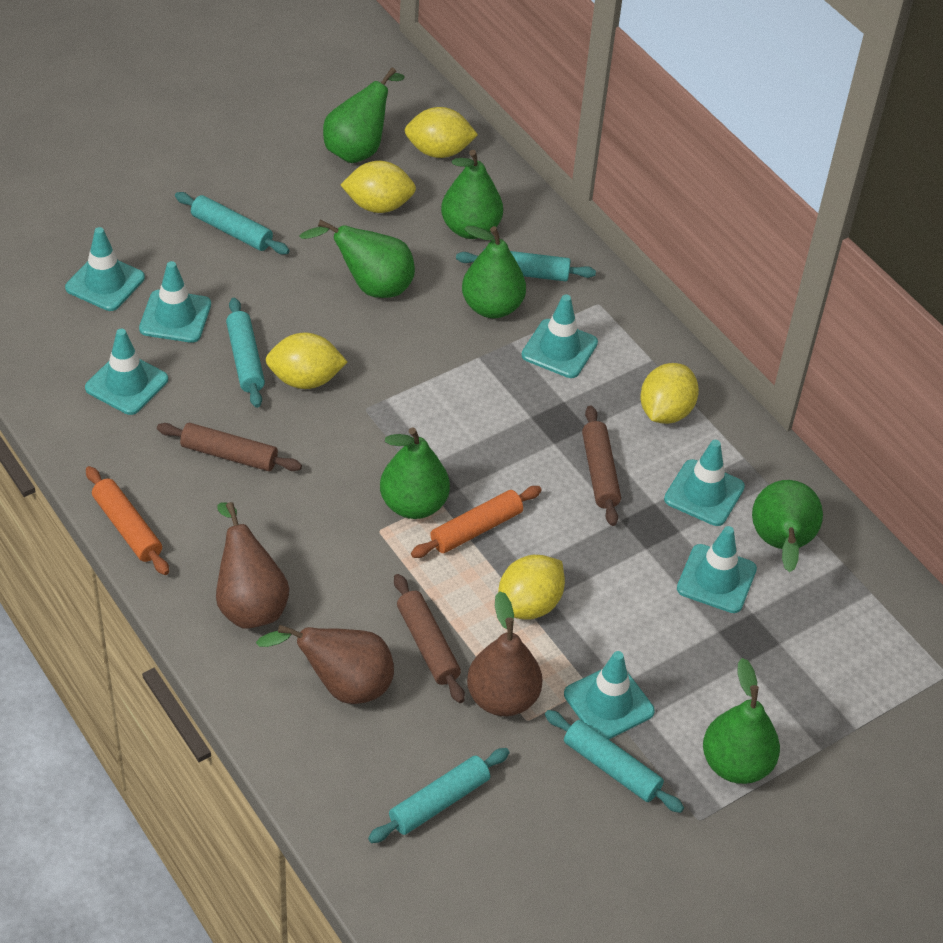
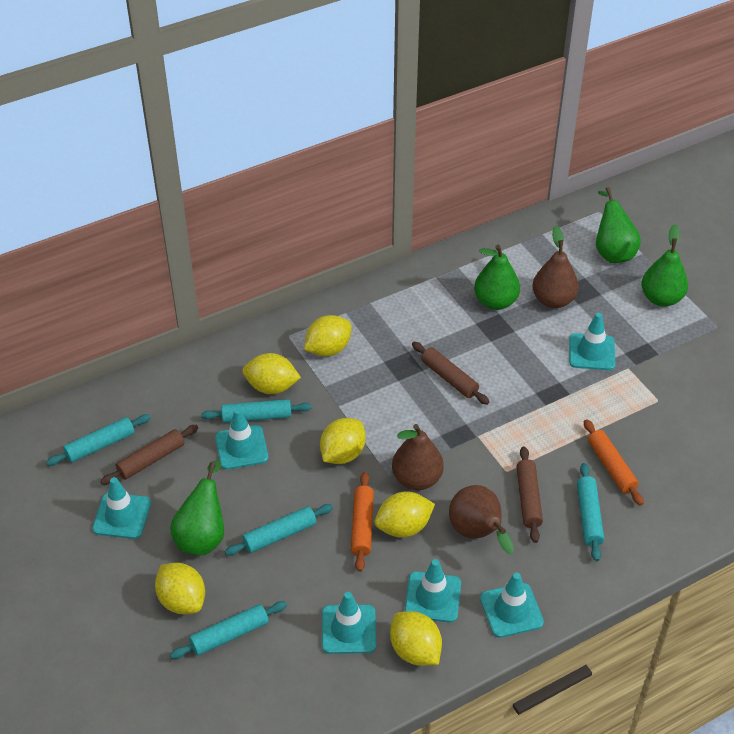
green pear: 7 -> 4
turquoise traffic cone: 7 -> 6
yellow lemon: 5 -> 6

